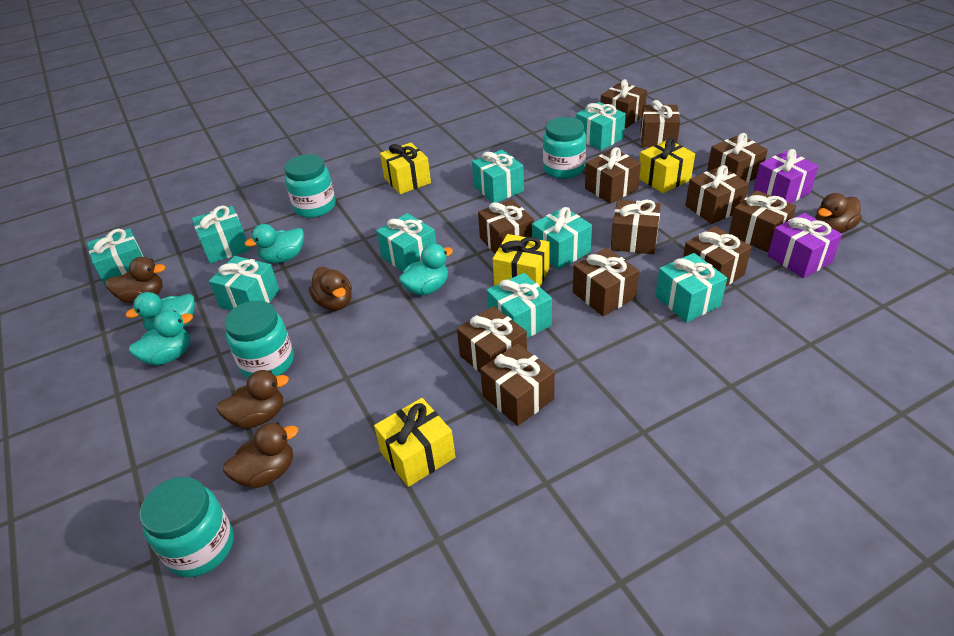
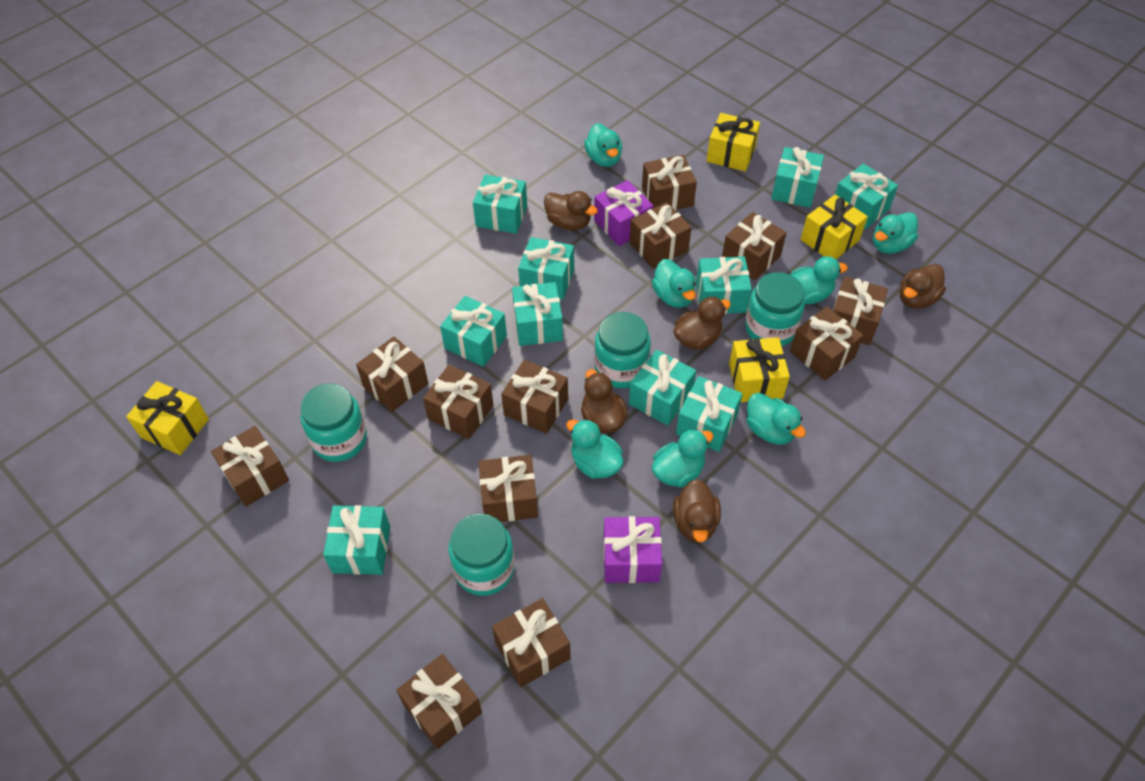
turquoise duck: 4 -> 7
turquoise gift: 9 -> 10

